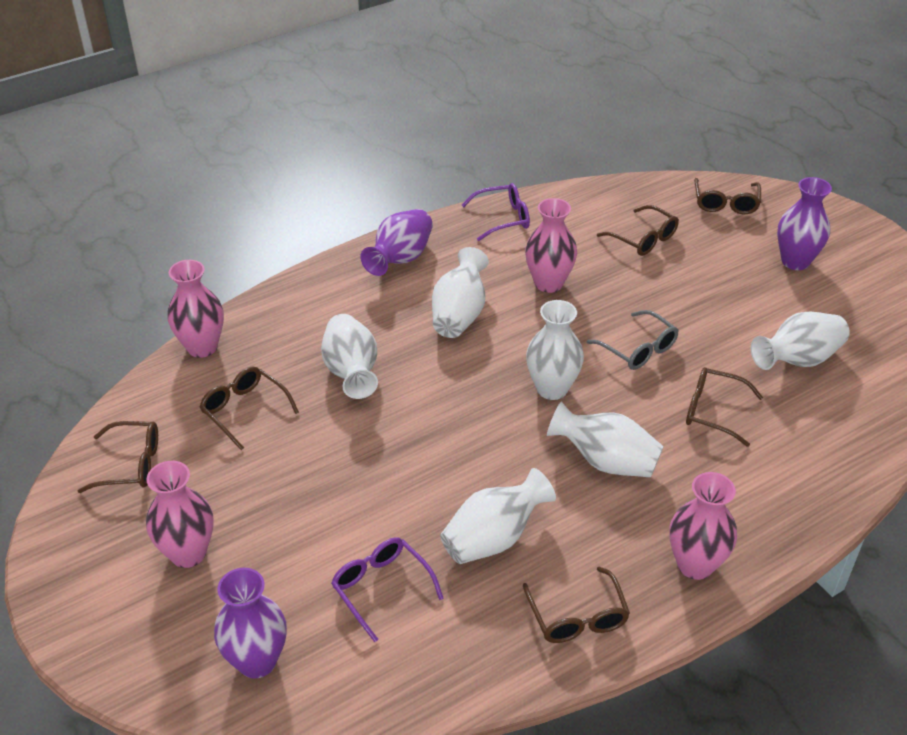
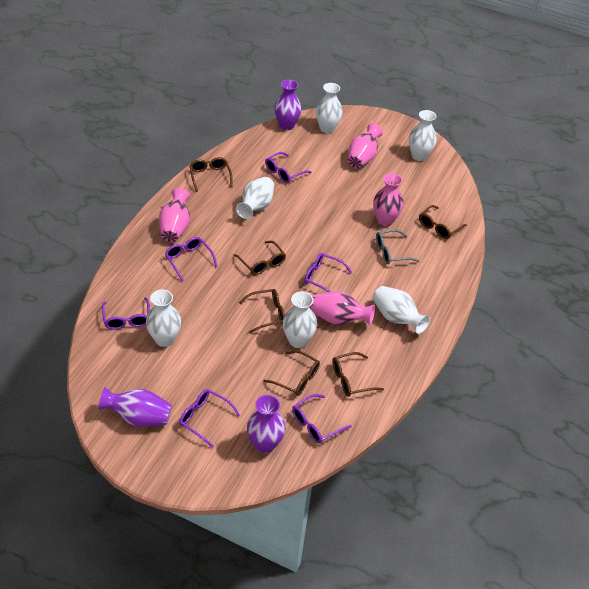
purple glasses: 2 -> 6

